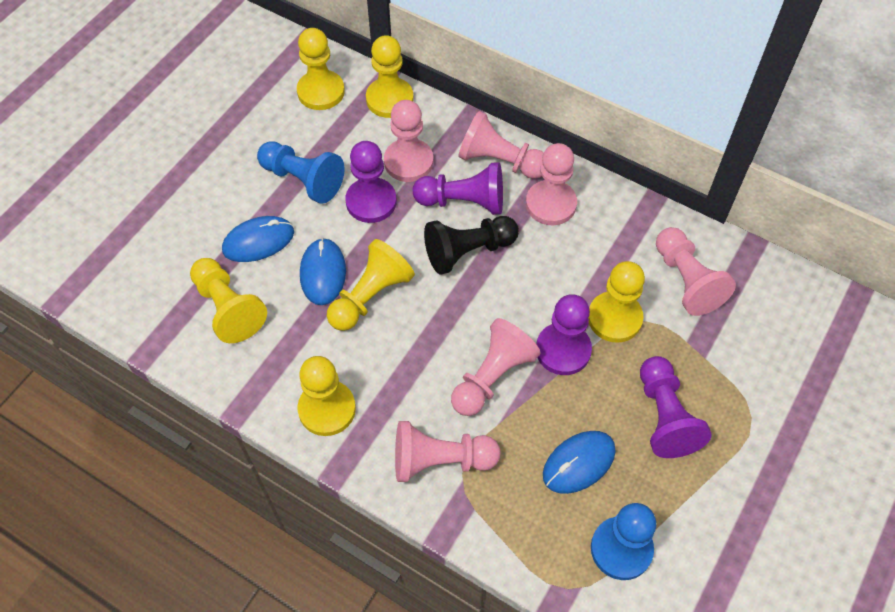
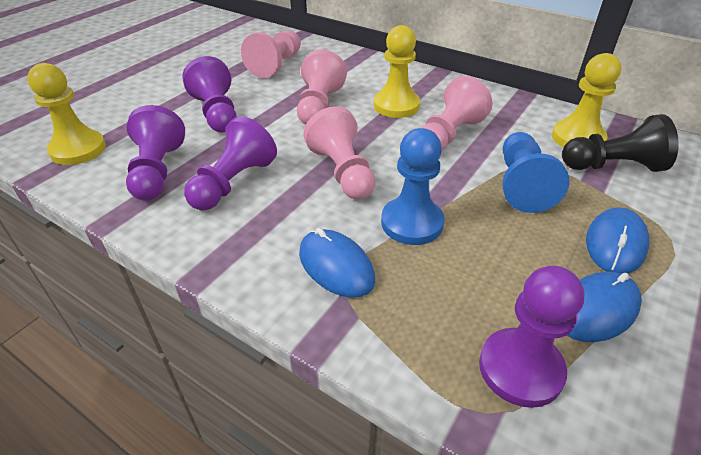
pink pawn: 6 -> 4
yellow pawn: 6 -> 3

